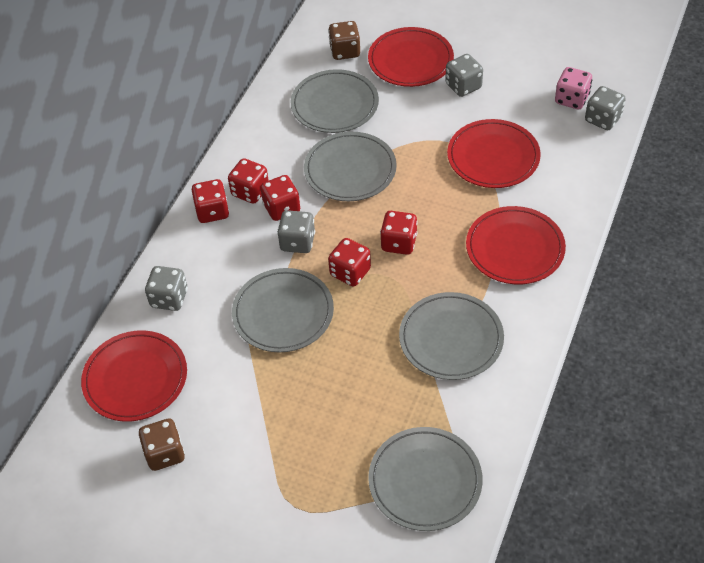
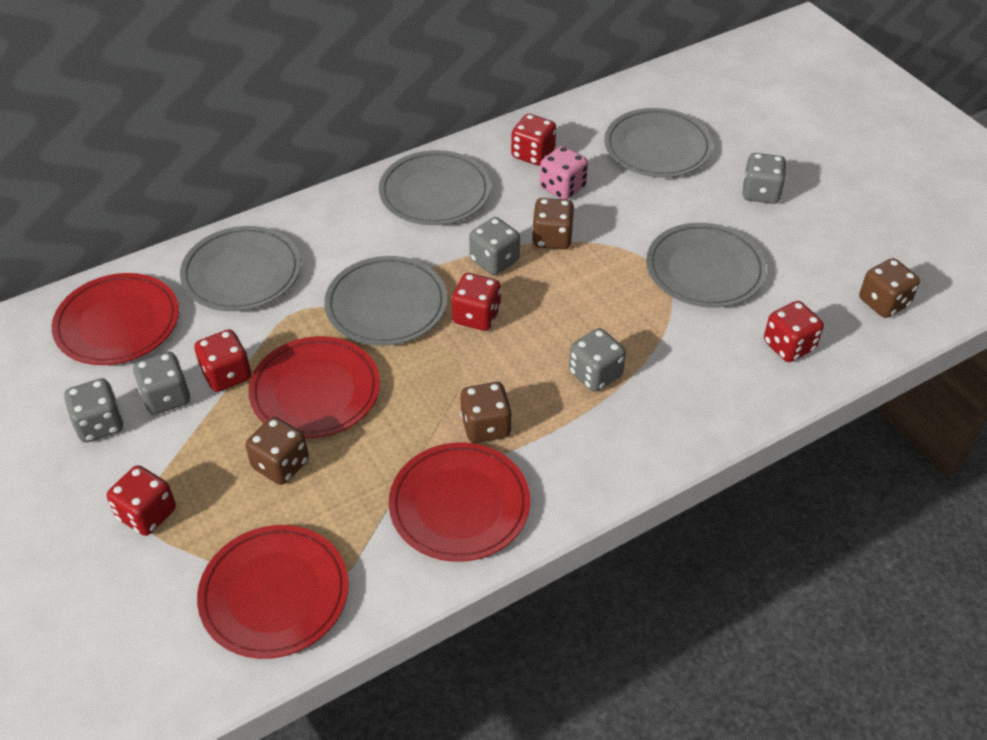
brown dice: 2 -> 4
grey dice: 4 -> 5

